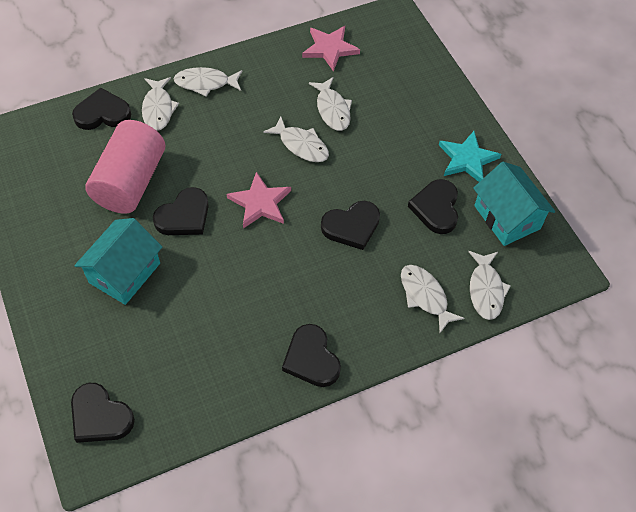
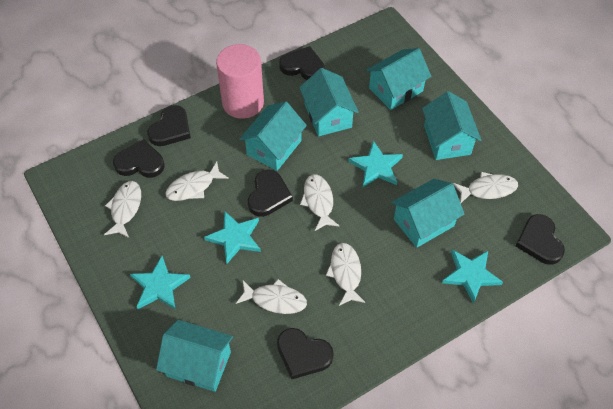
pink star: 2 -> 0
turquoise house: 2 -> 6
turquoise star: 1 -> 4

